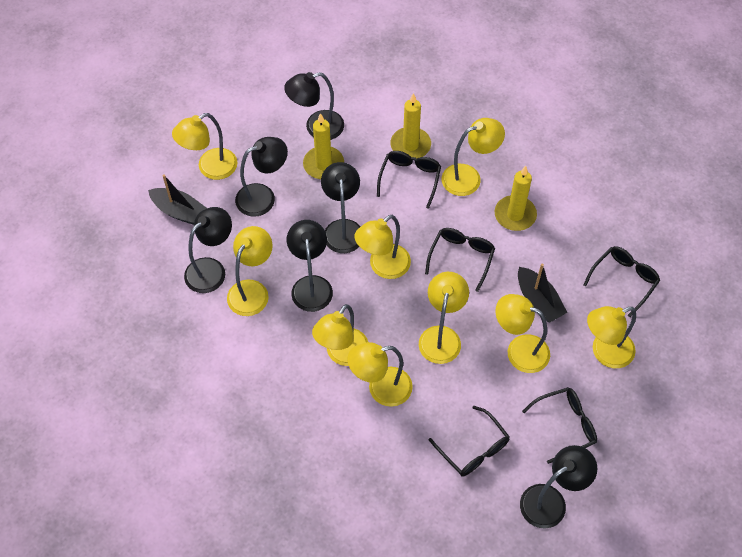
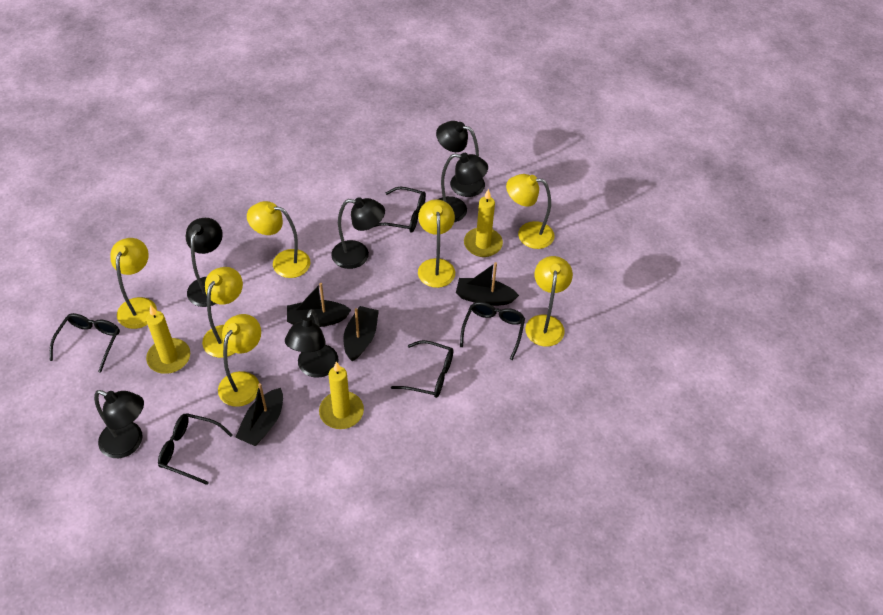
black boat: 2 -> 4
yellow lamp: 9 -> 7

